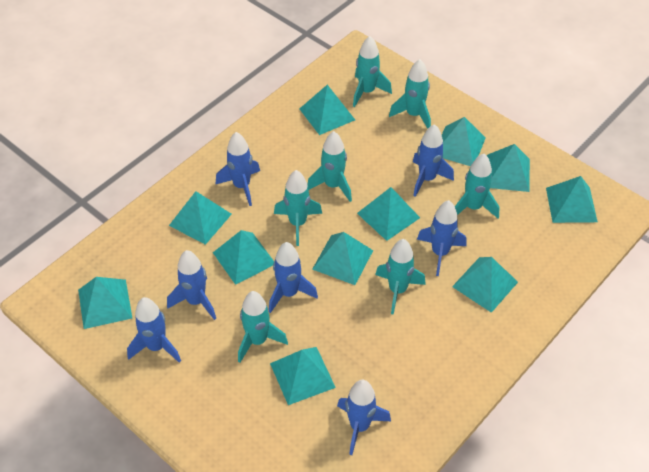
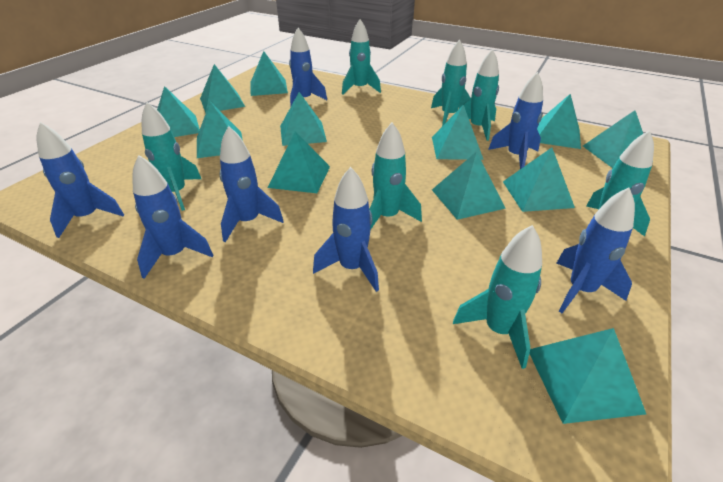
turquoise pyramid: 11 -> 12

